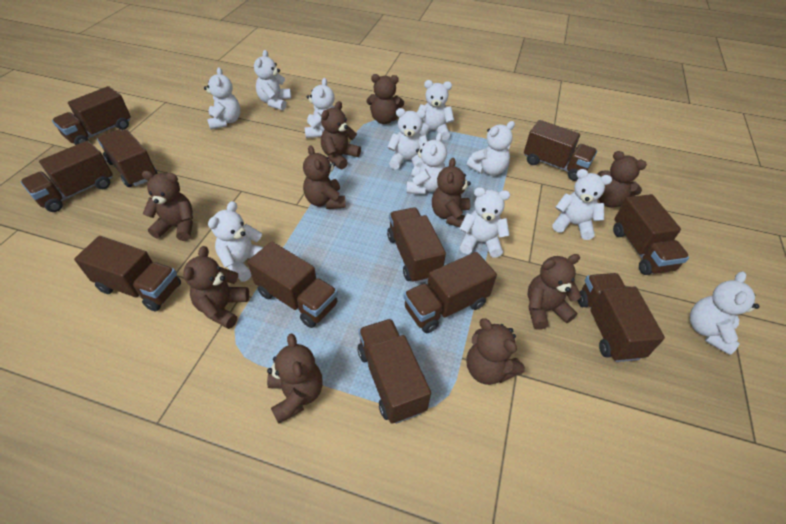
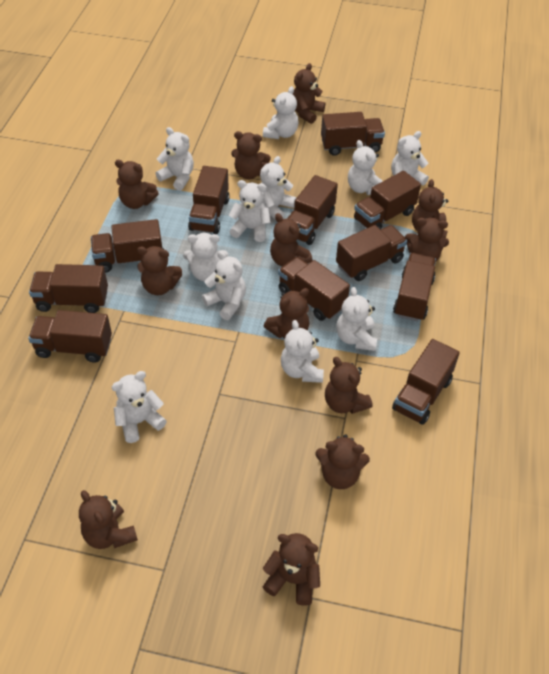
brown teddy bear: 10 -> 12

